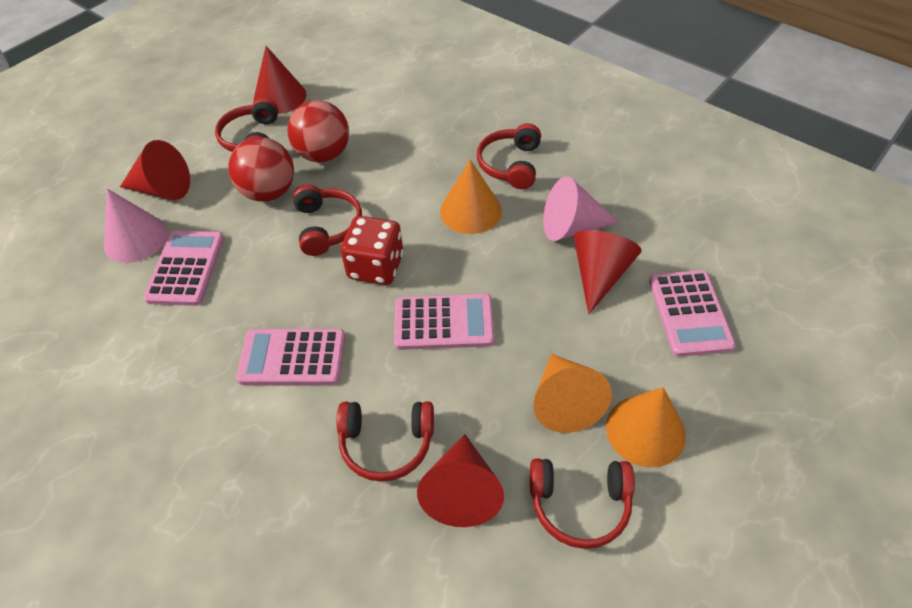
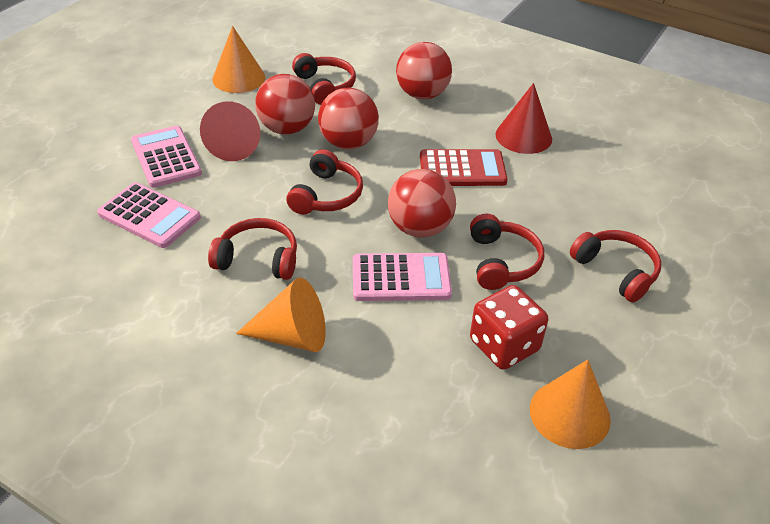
pink calculator: 4 -> 3
pink cone: 2 -> 0
red ball: 2 -> 4
red calculator: 0 -> 1
red cone: 4 -> 2

